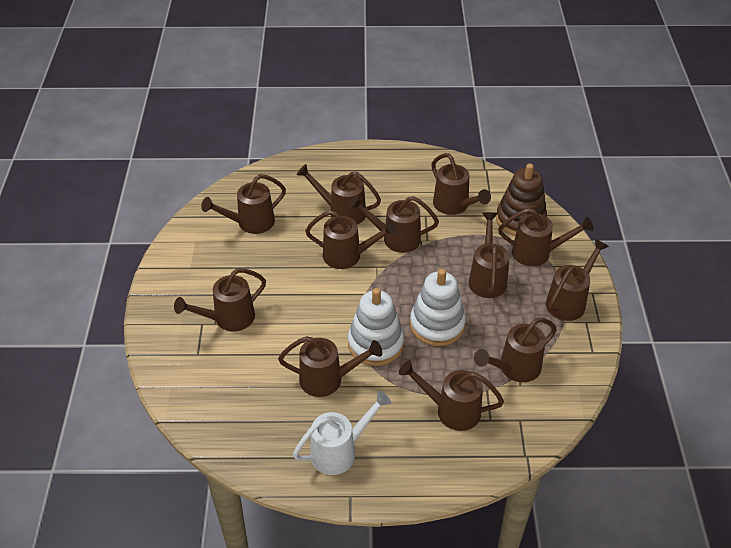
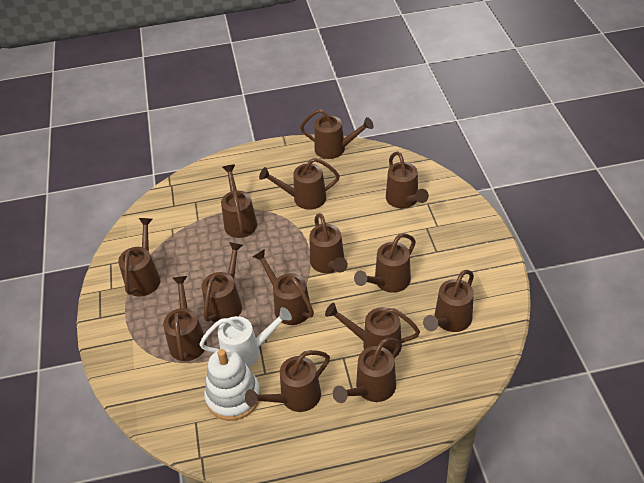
brown stacking toy: 1 -> 0
brown watering can: 12 -> 14
white stacking toy: 2 -> 1

